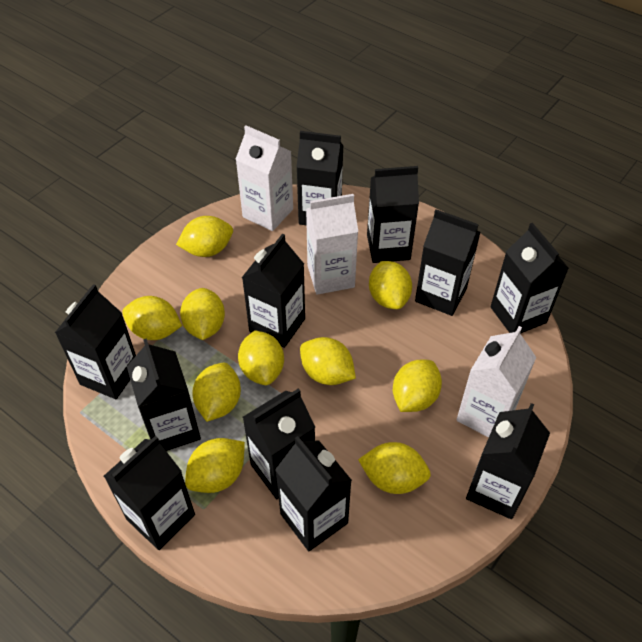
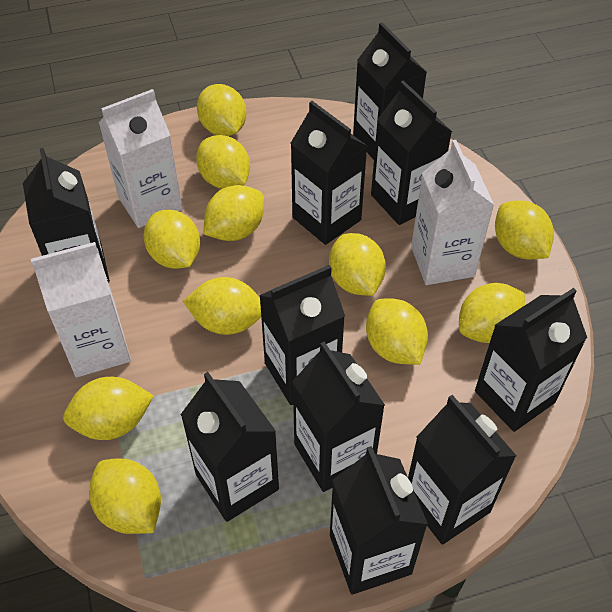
black carton: 11 -> 10
yellow lemon: 10 -> 11

